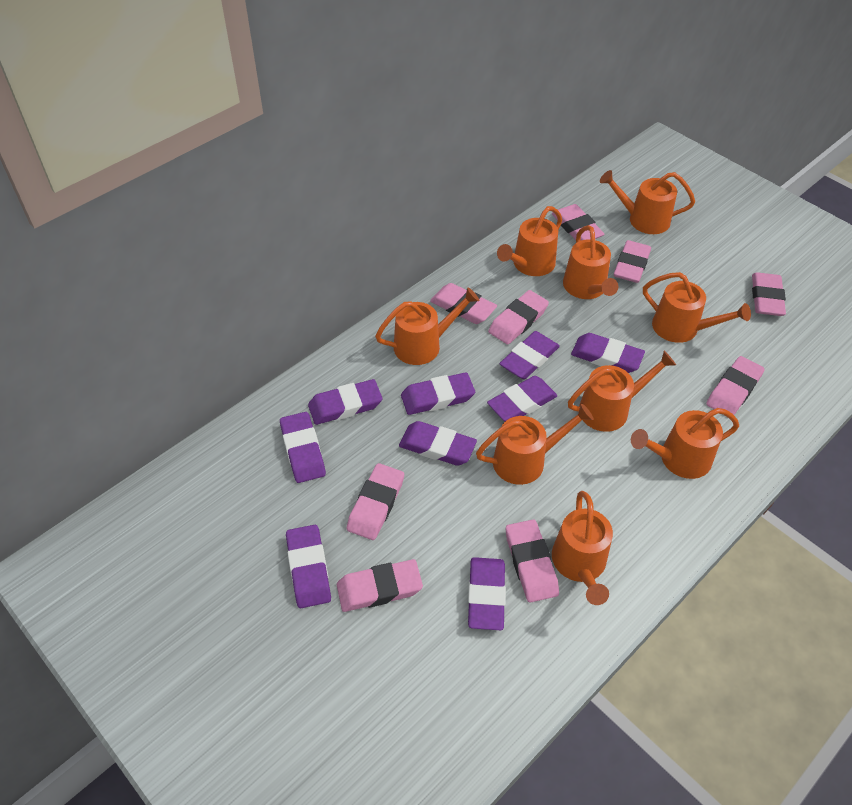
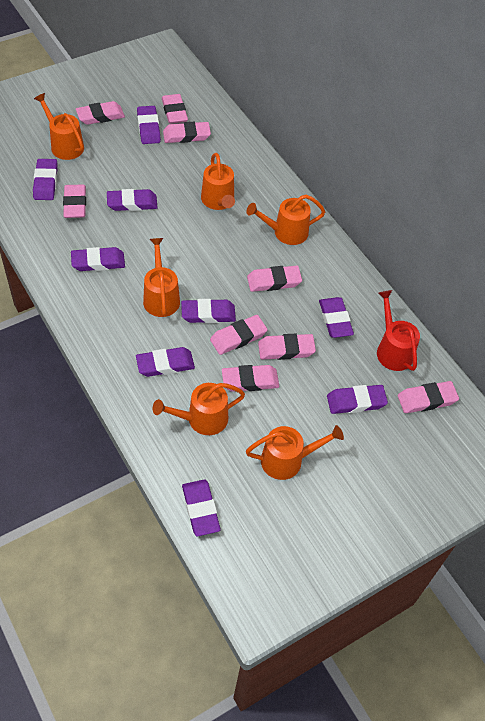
orange watering can: 9 -> 6
red watering can: 0 -> 1

